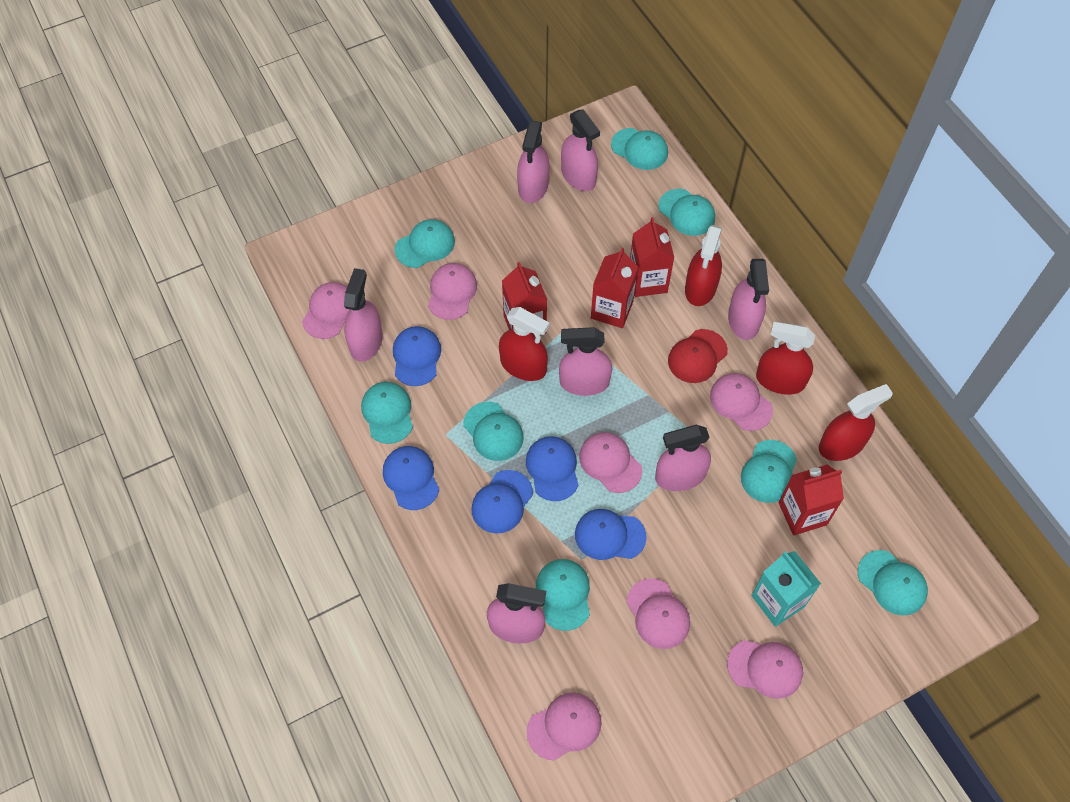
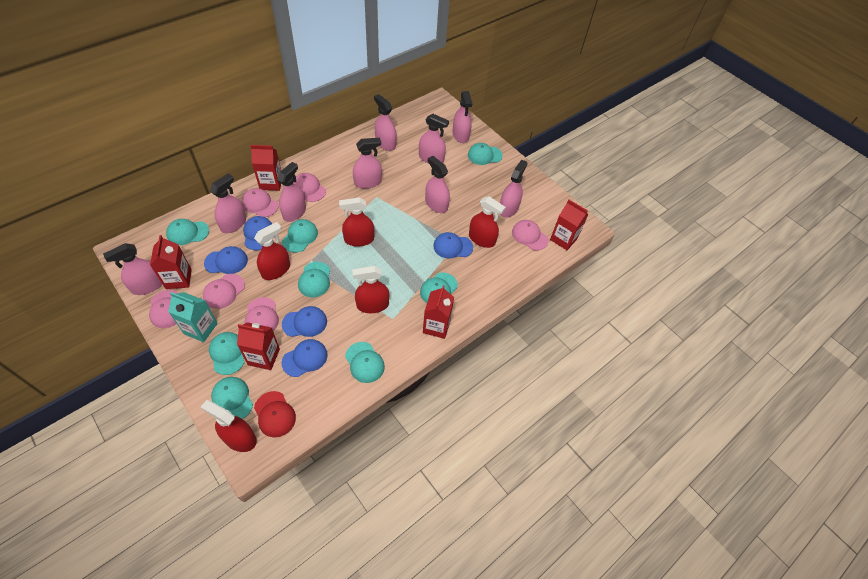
pink cap: 7 -> 6
pink spray bottle: 7 -> 9
red carton: 4 -> 5
red spray bottle: 4 -> 5

